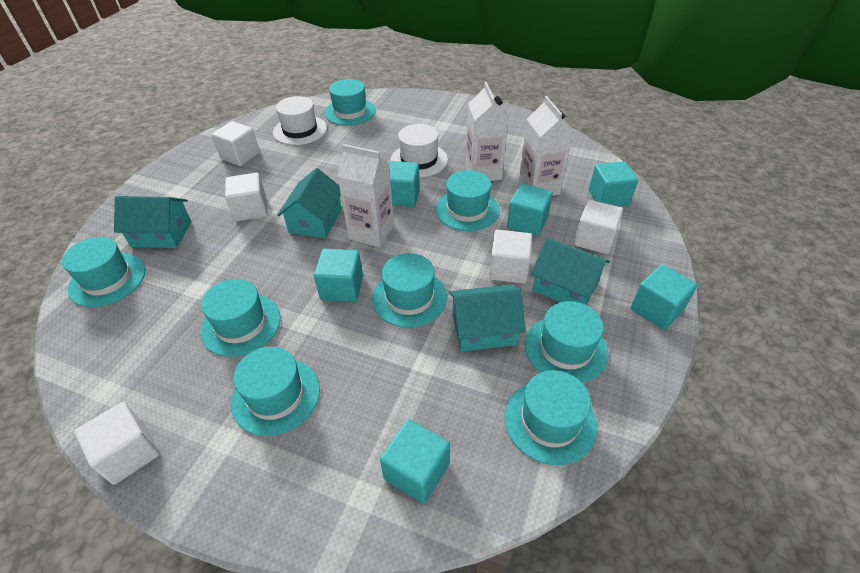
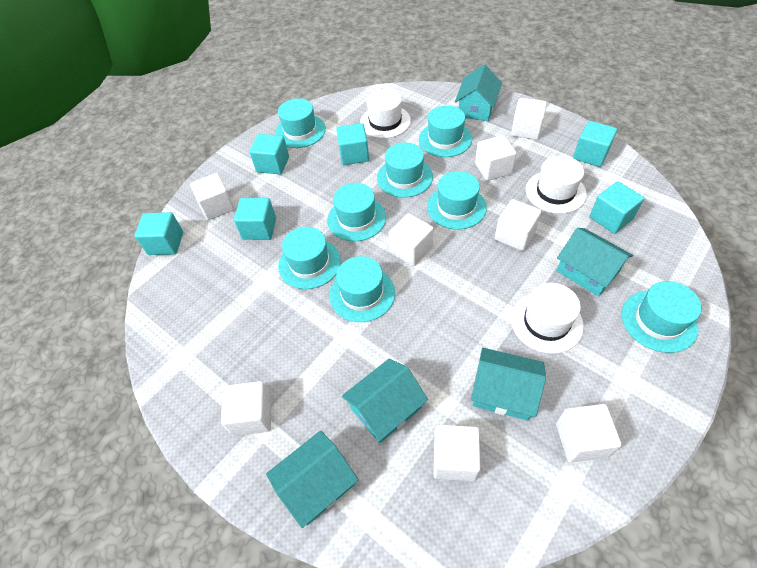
turquoise house: 4 -> 5
white carton: 3 -> 0
white cube: 5 -> 8
white hat: 2 -> 3

